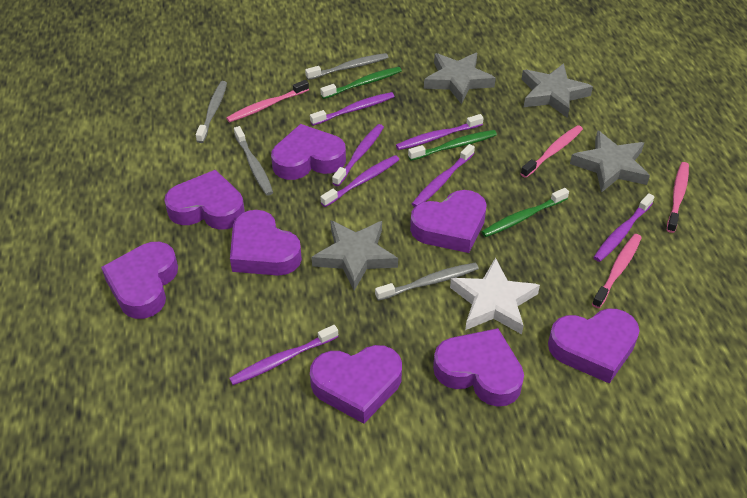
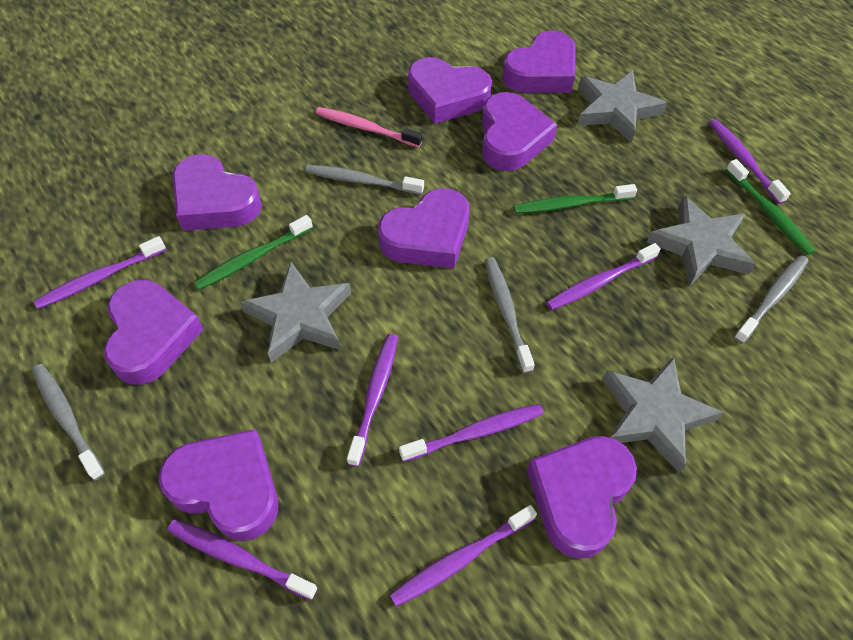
pink toothbrush: 4 -> 1
white star: 1 -> 0

